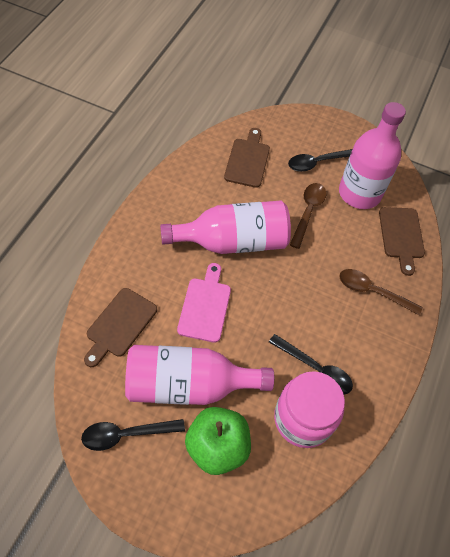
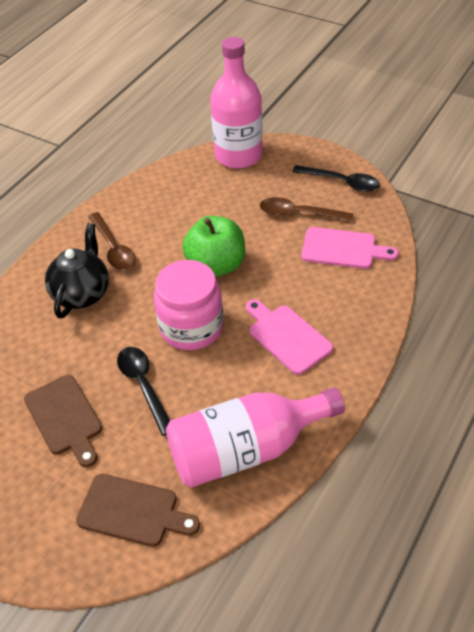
black spoon: 3 -> 2
black teapot: 0 -> 1
brown cutting board: 3 -> 2
pink bottle: 3 -> 2
pink cutting board: 1 -> 2

